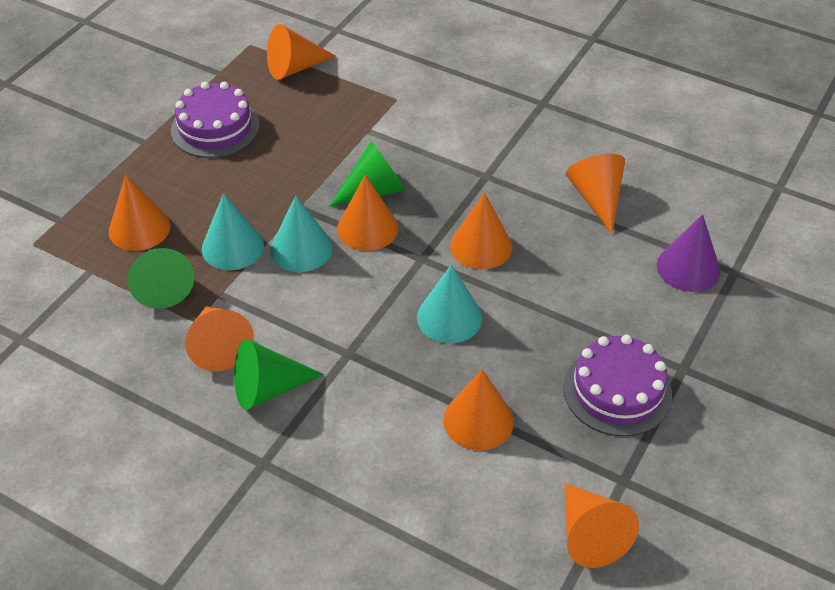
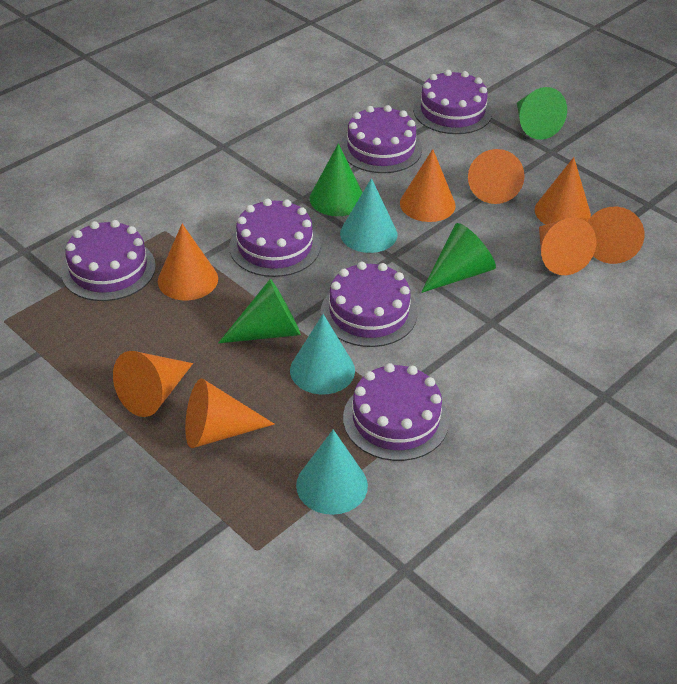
green cone: 3 -> 4
purple cake: 2 -> 6
purple cone: 1 -> 0

